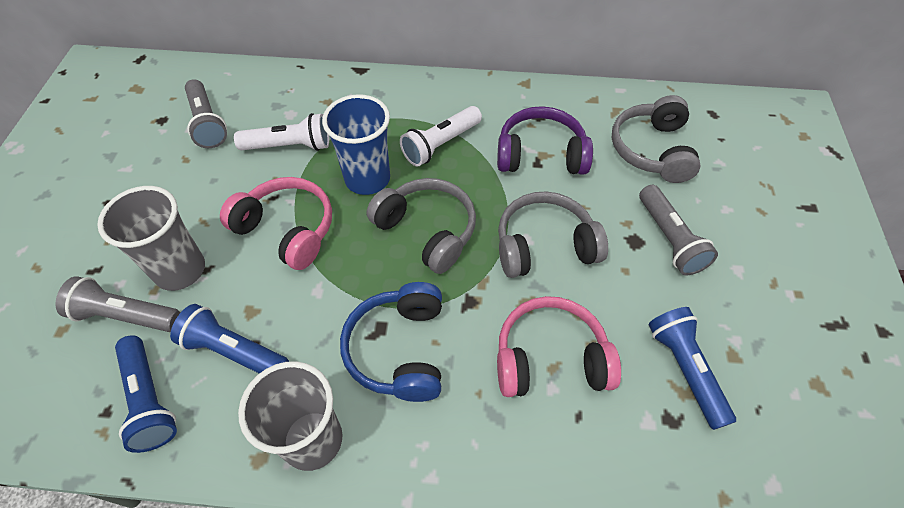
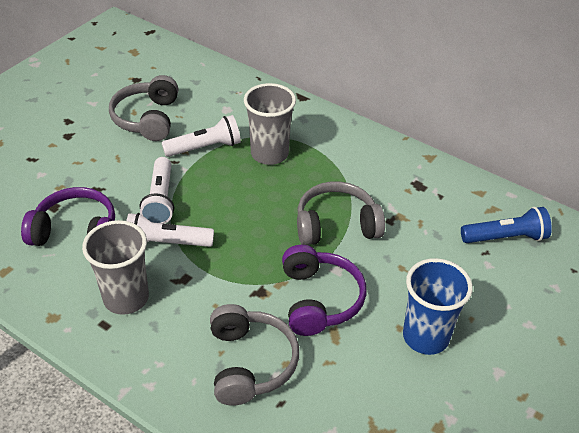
blue flashlight: 3 -> 1
blue headphones: 1 -> 0
grey flashlight: 3 -> 0
pink headphones: 2 -> 0
purple headphones: 1 -> 2
white flashlight: 2 -> 3

